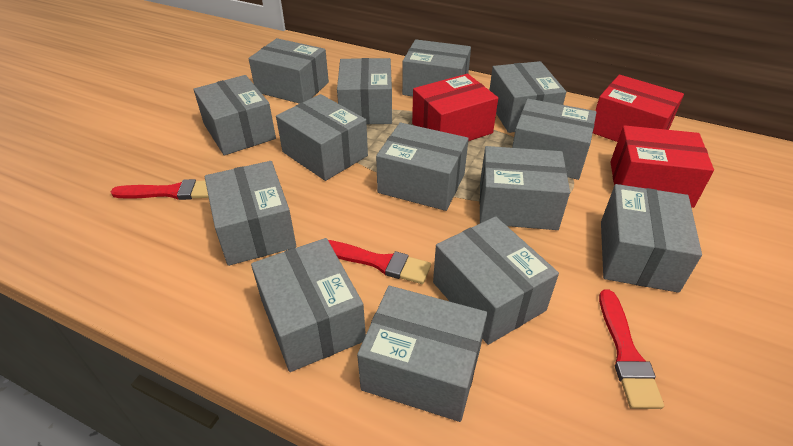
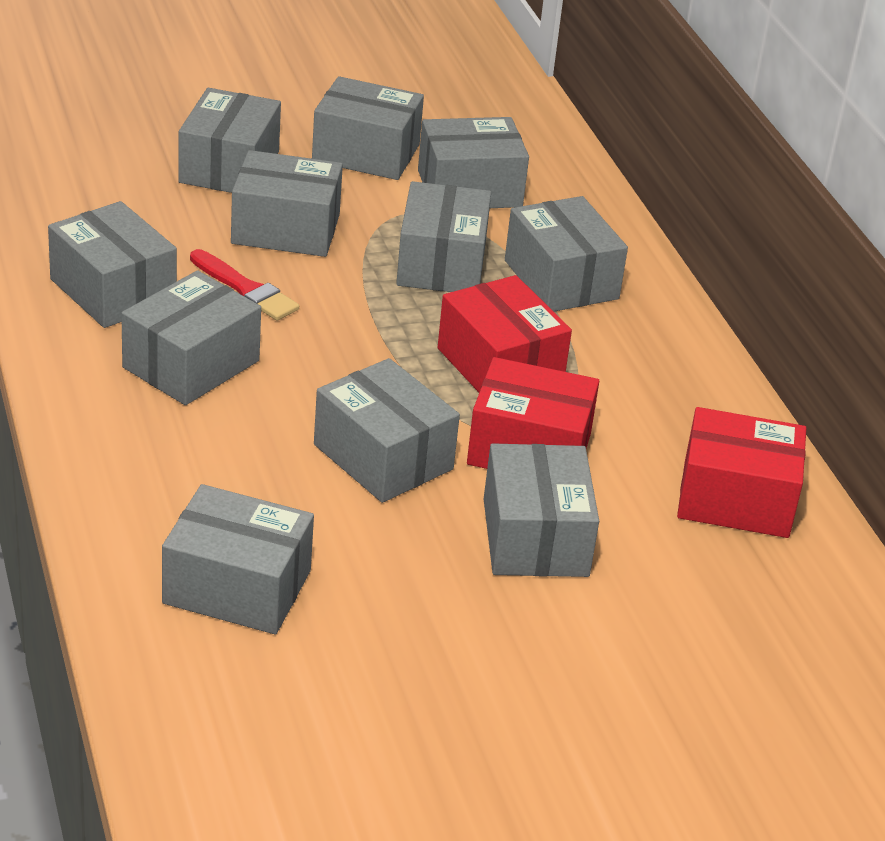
grey box: 14 -> 11
red brush: 3 -> 1

